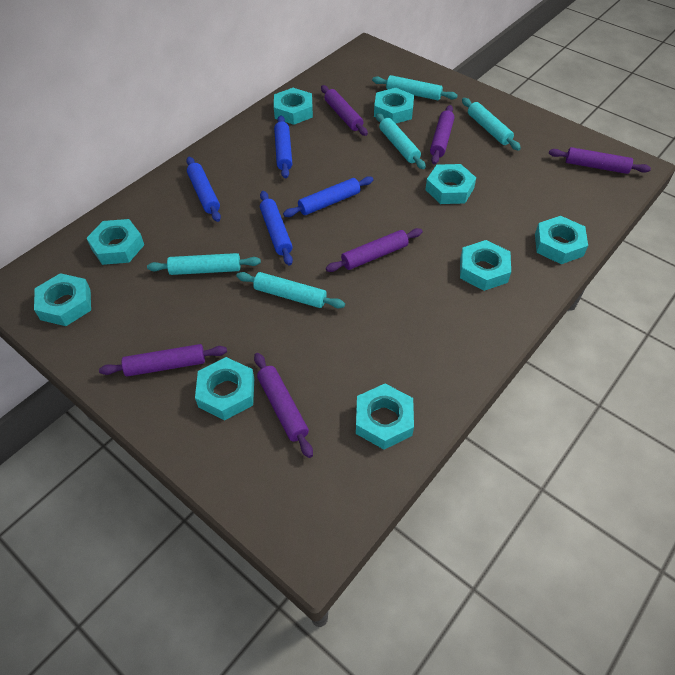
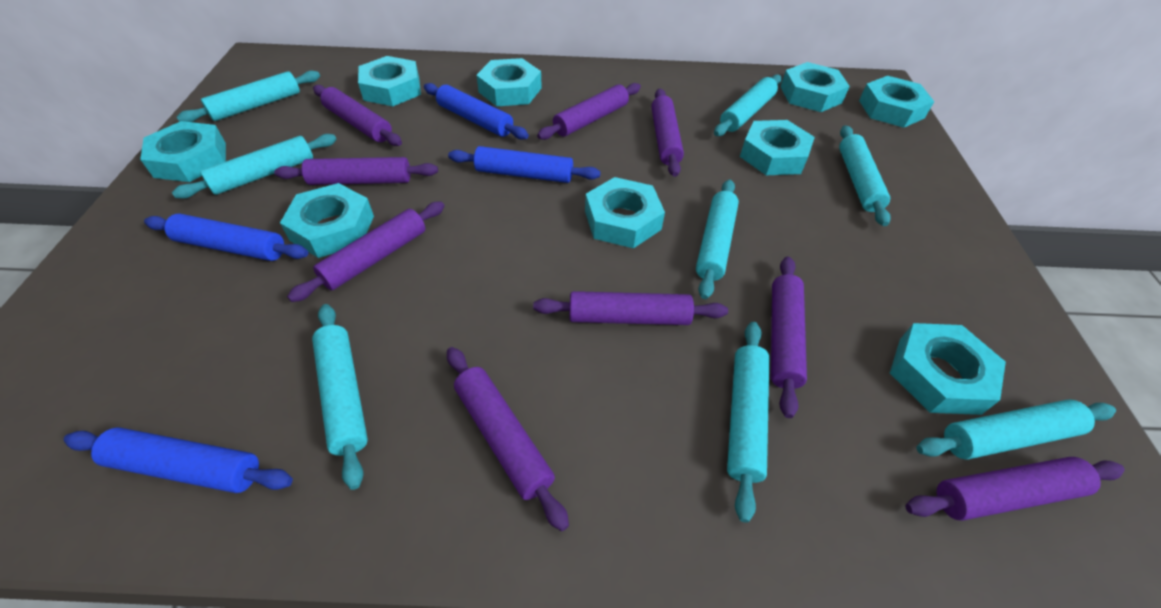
purple rolling pin: 6 -> 9
turquoise rolling pin: 5 -> 8

